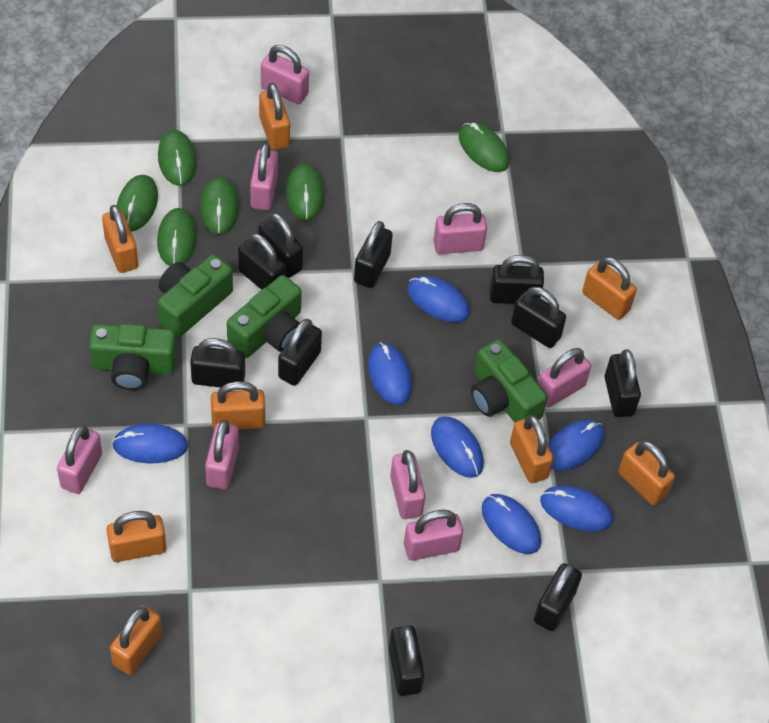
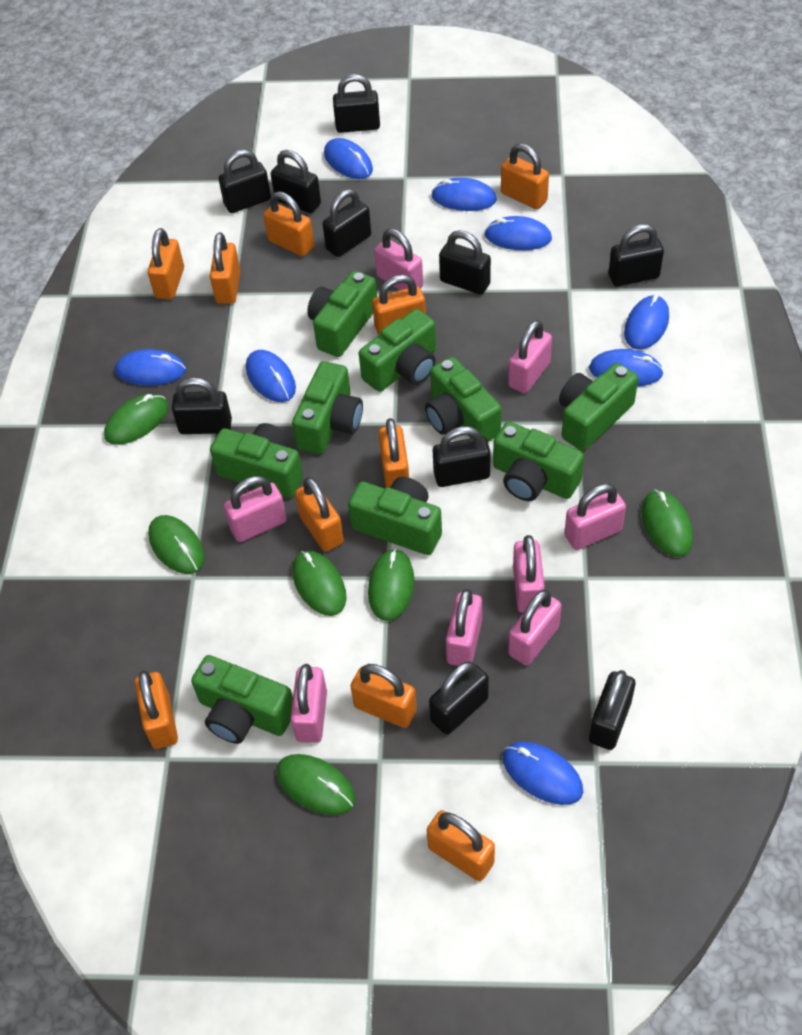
blue mouse: 7 -> 8
green camera: 4 -> 9
orange padlock: 8 -> 10

